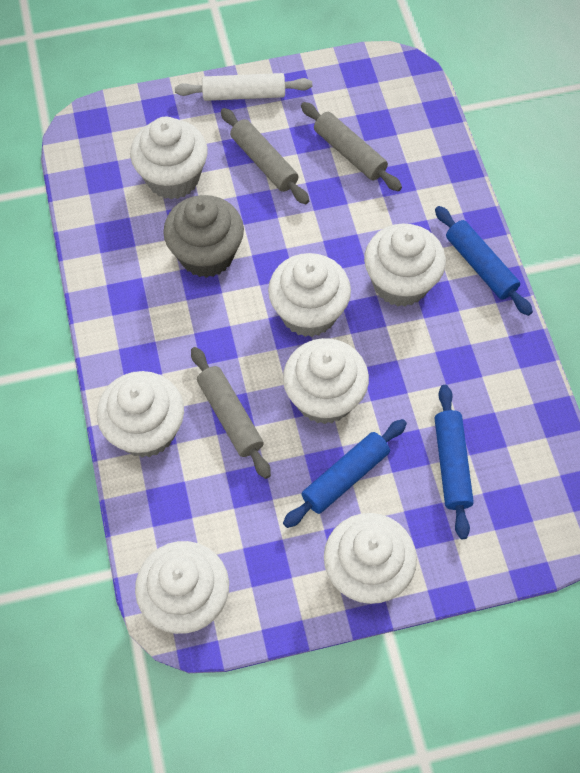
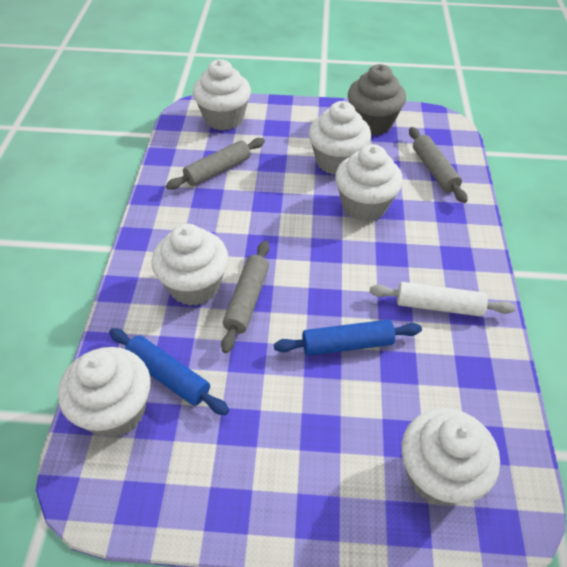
blue rolling pin: 3 -> 2
white cupcake: 7 -> 6

